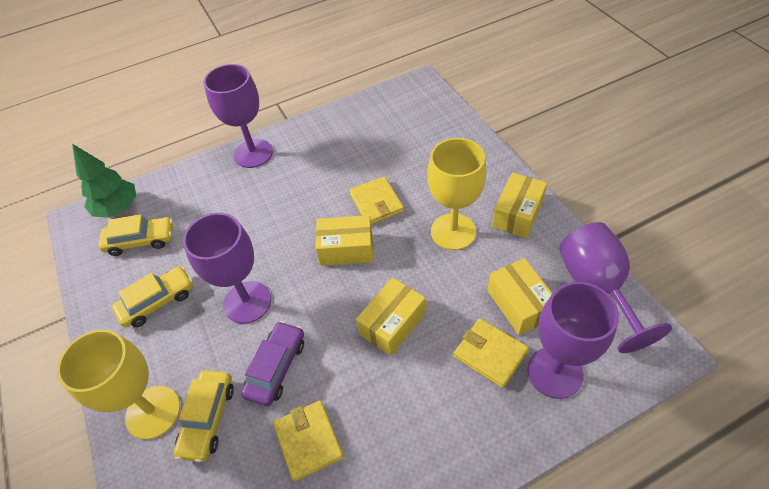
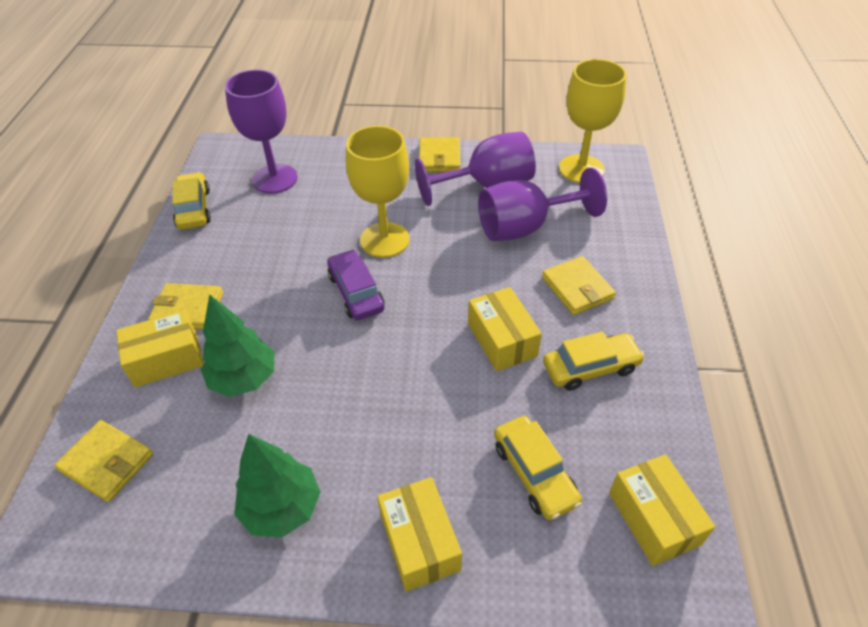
green tree: 1 -> 2
purple goblet: 4 -> 3
yellow wallet: 3 -> 4

